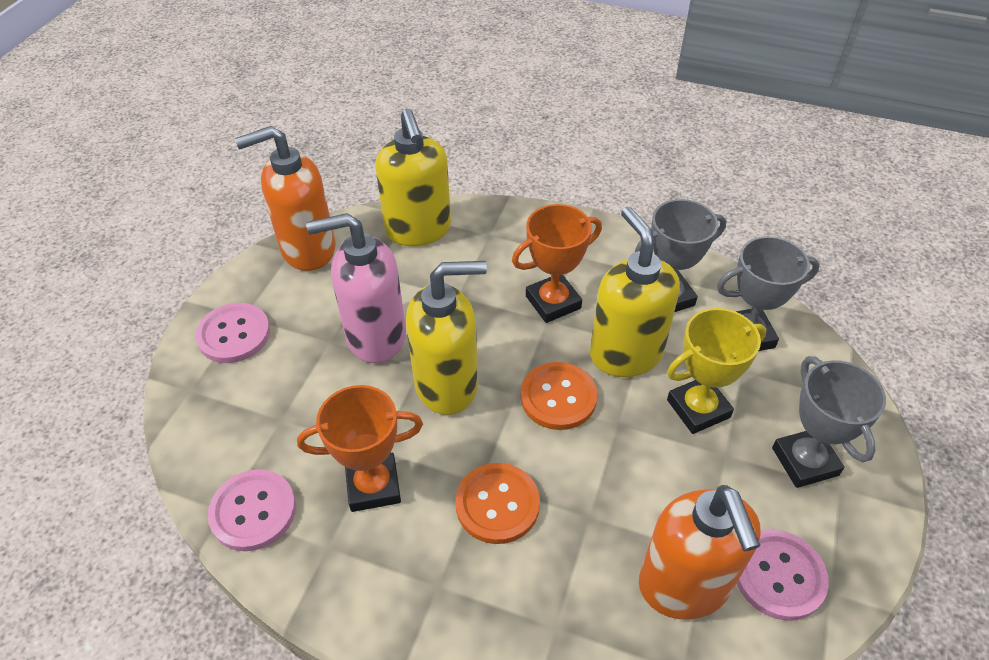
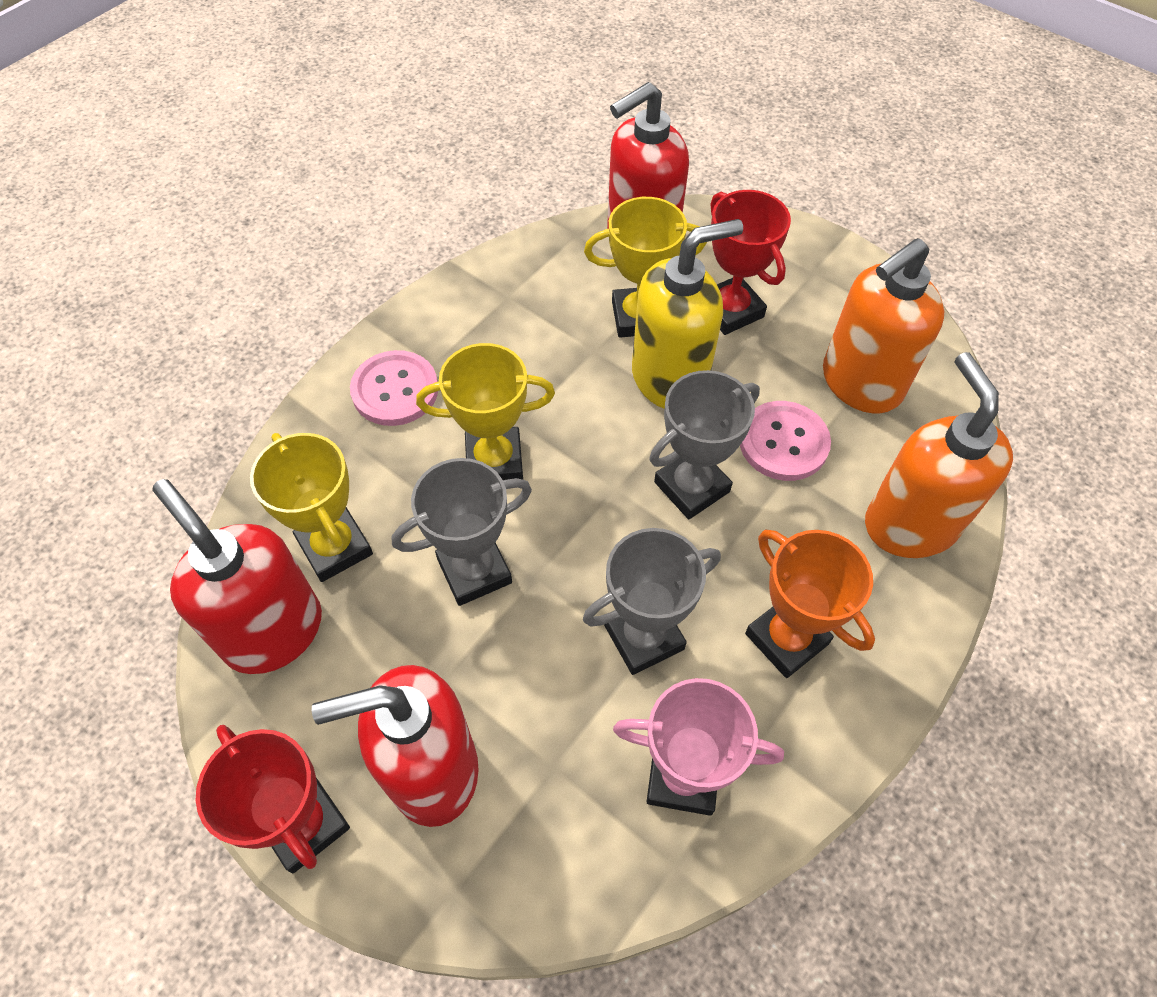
orange button: 2 -> 0
orange trophy: 2 -> 1
pink button: 3 -> 2
pink soap dispenser: 1 -> 0
pink trophy: 0 -> 1
red soap dispenser: 0 -> 3
red trophy: 0 -> 2
yellow soap dispenser: 3 -> 1
yellow trophy: 1 -> 3

